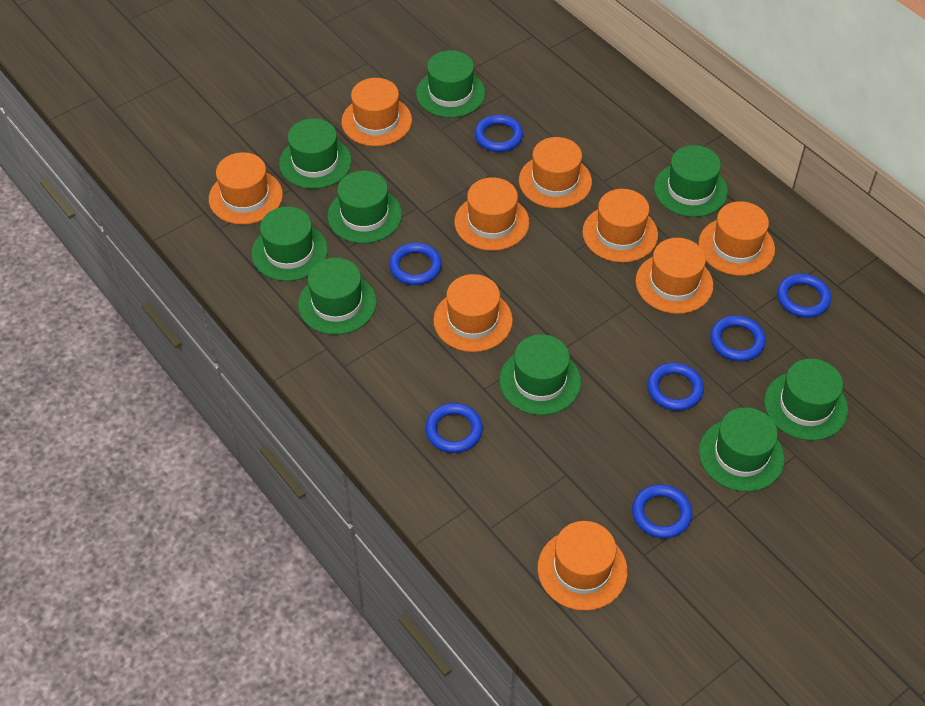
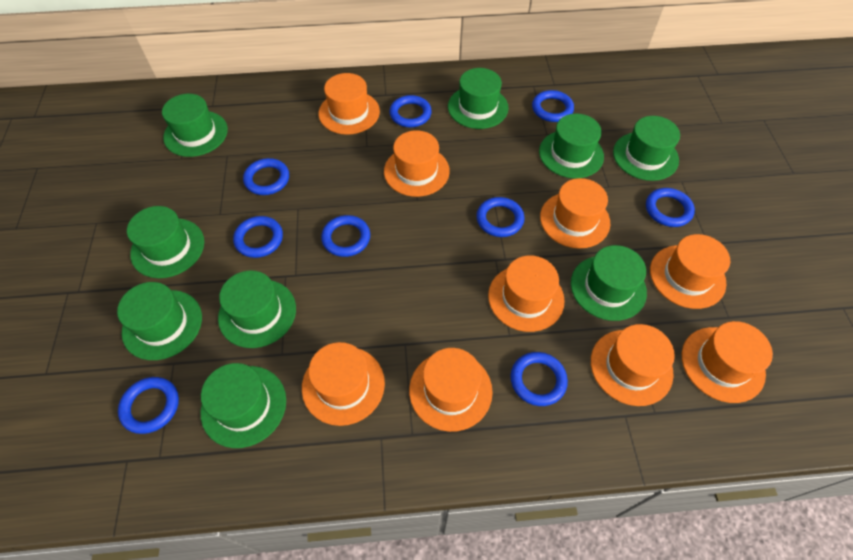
blue ring: 7 -> 9

